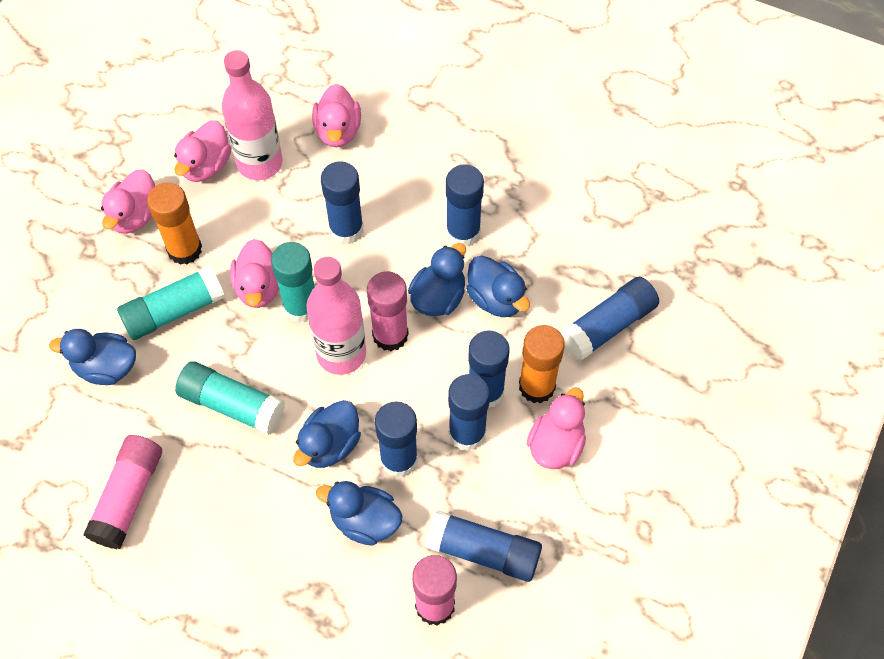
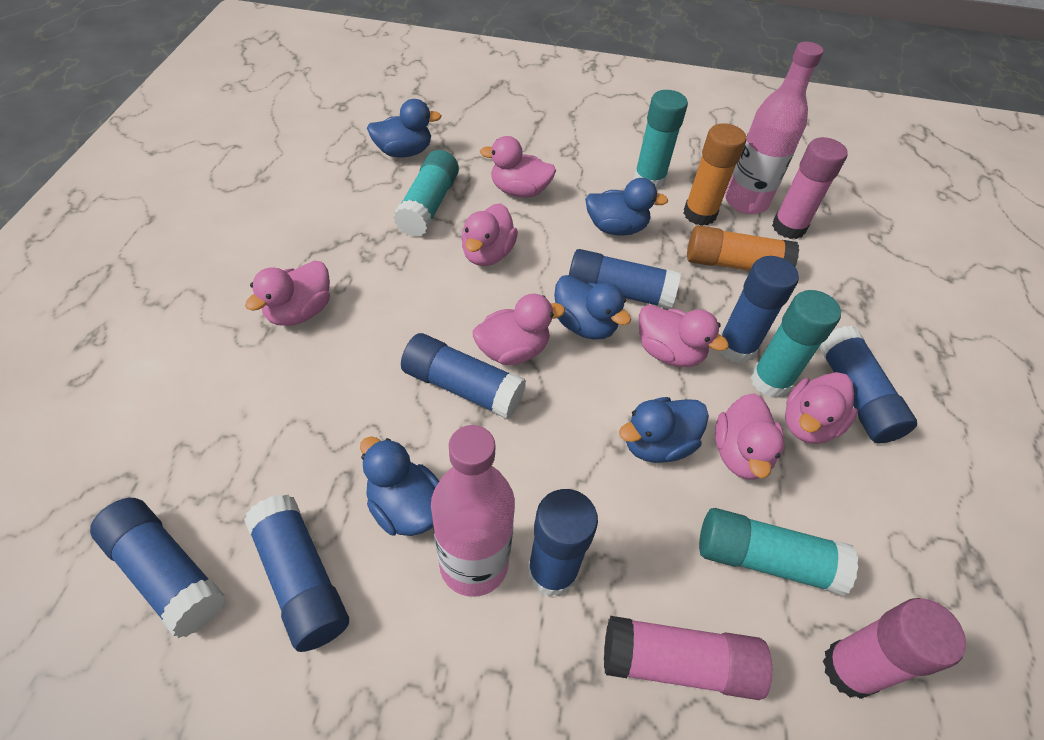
pink duck: 5 -> 7
turquoise glue stick: 3 -> 4

